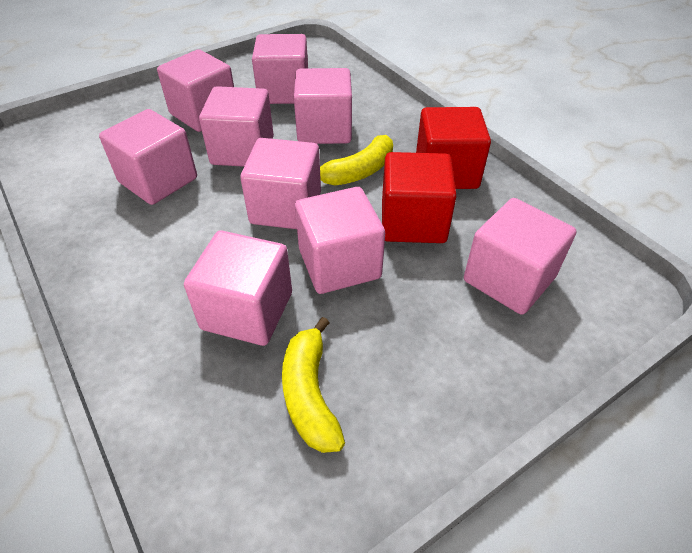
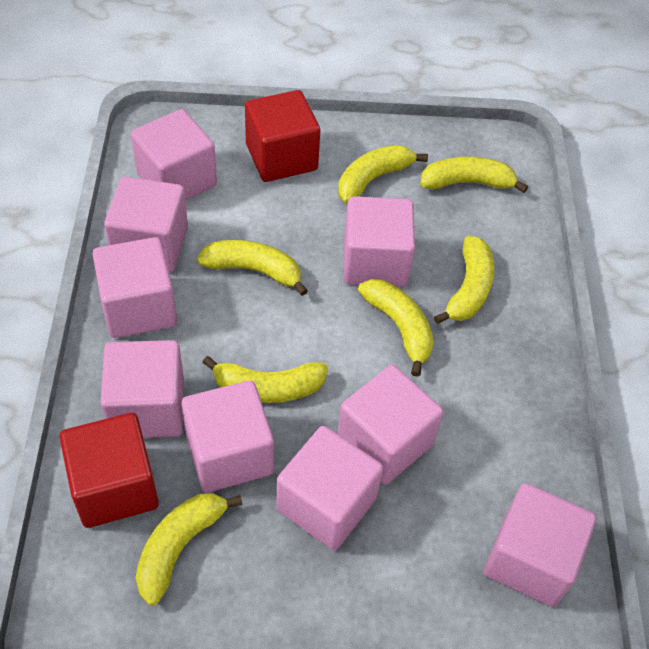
yellow banana: 2 -> 7

